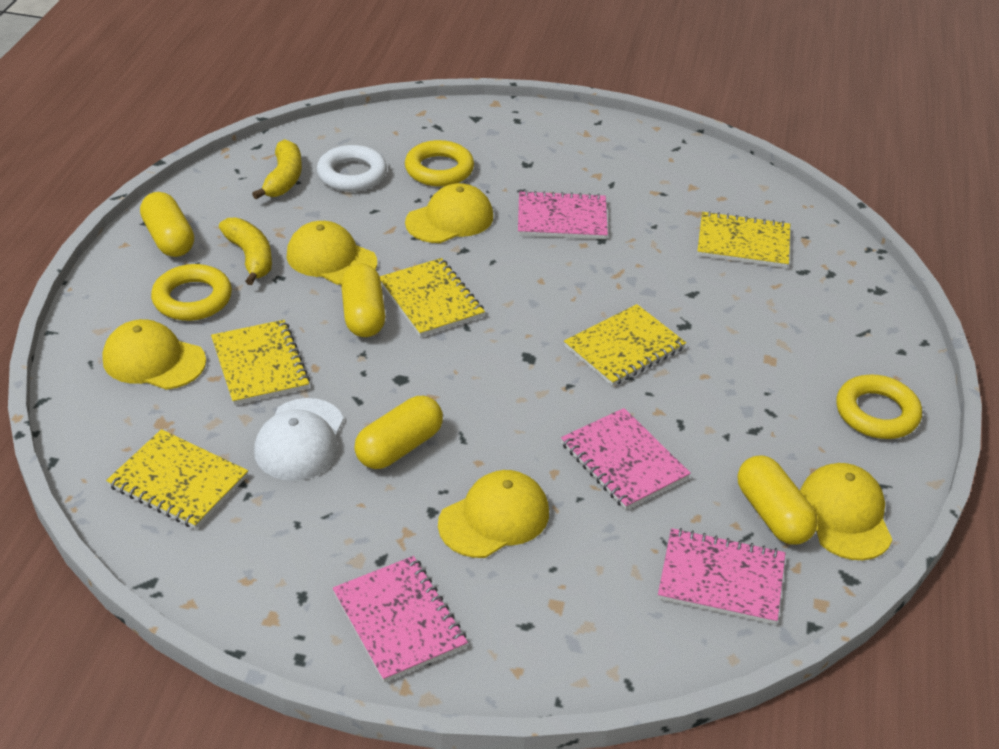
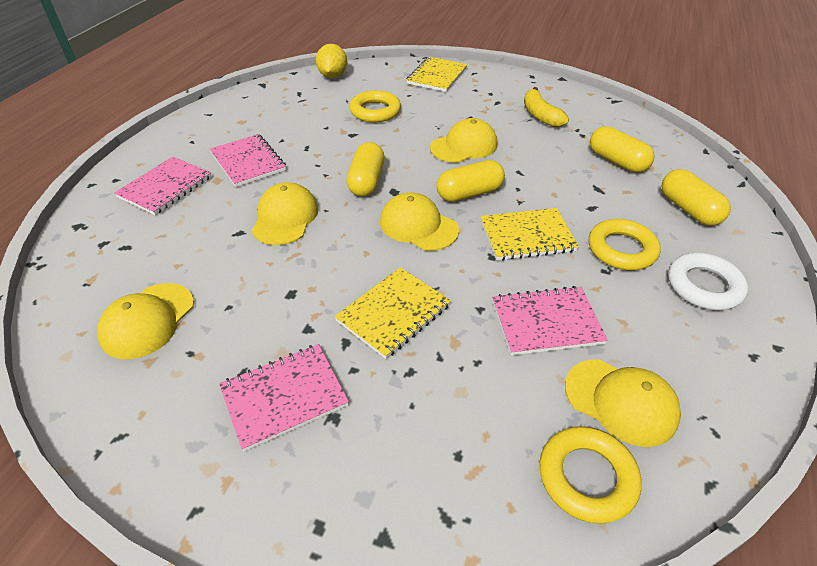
white cap: 1 -> 0
yellow banana: 2 -> 1
yellow lemon: 0 -> 1
yellow notebook: 5 -> 3

